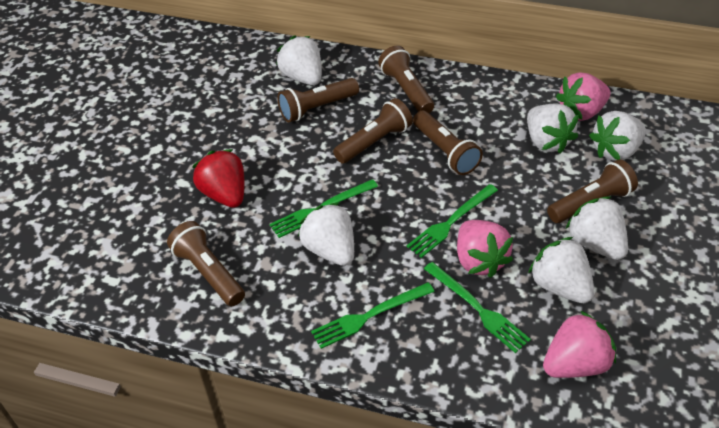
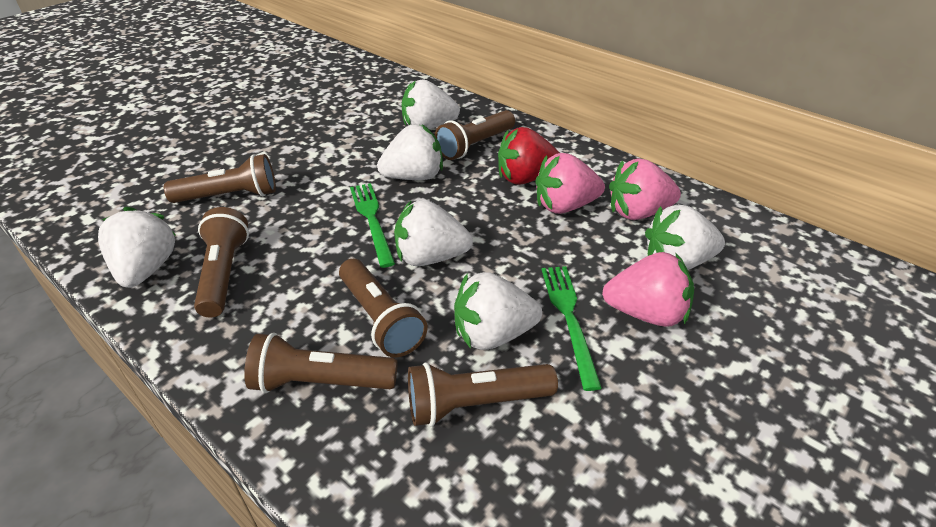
green fork: 4 -> 2

